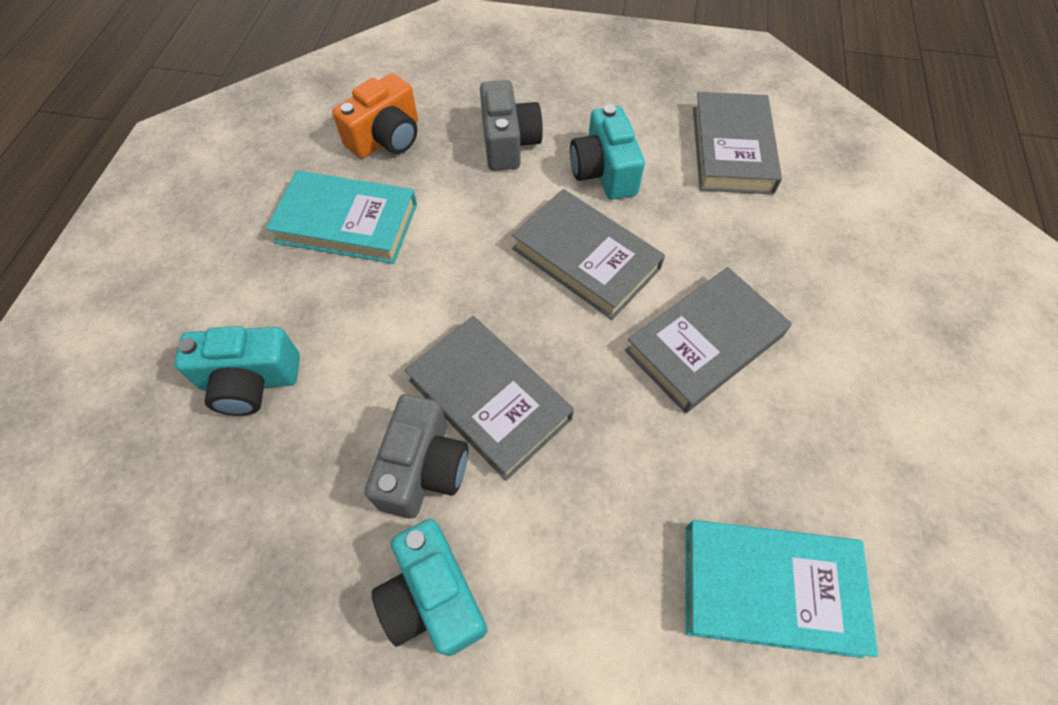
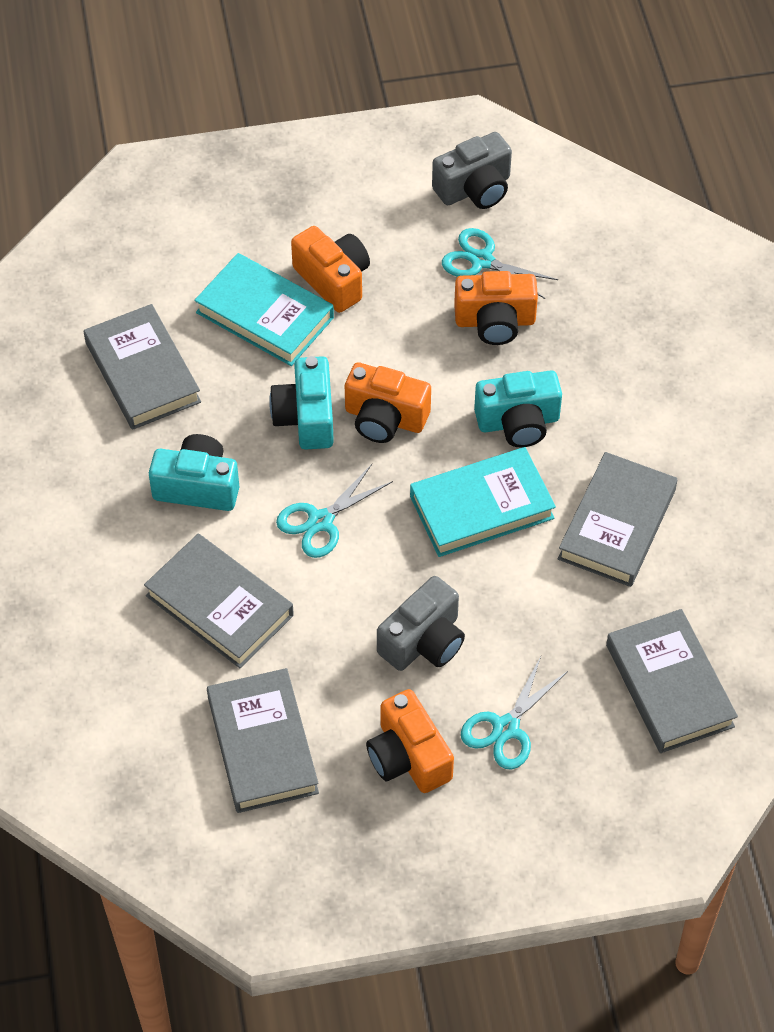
grey book: 4 -> 5
orange camera: 1 -> 4
turquoise scissors: 0 -> 3

